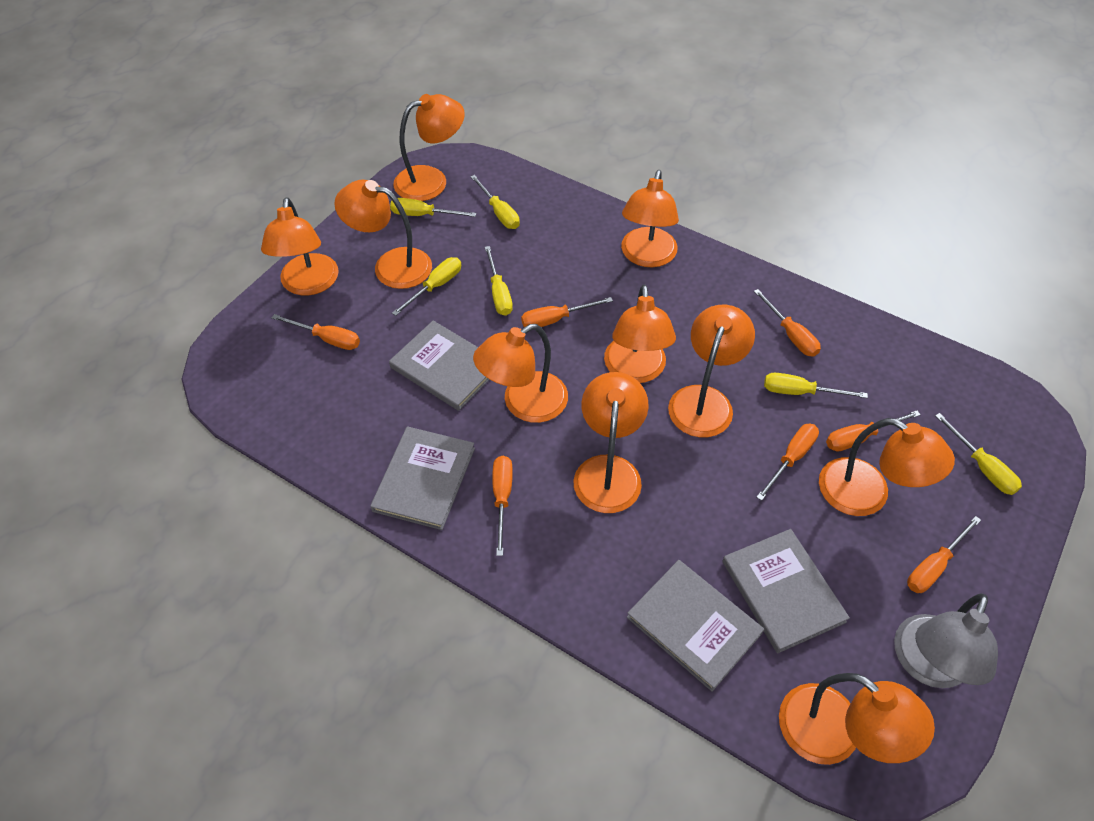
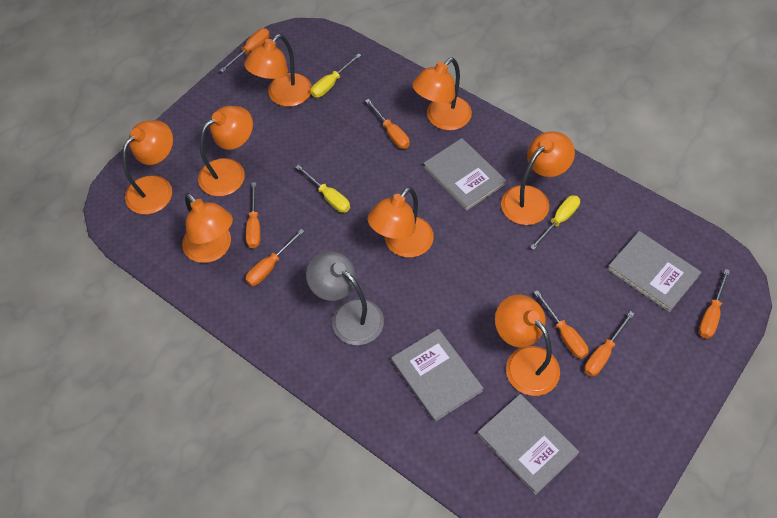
orange lamp: 10 -> 8
yellow screwdriver: 6 -> 3

